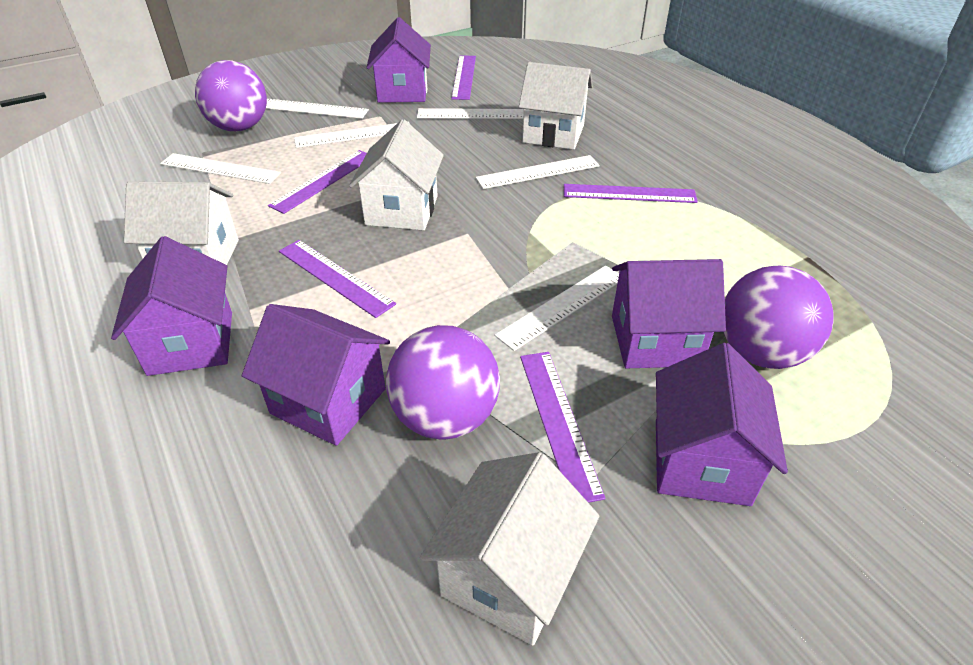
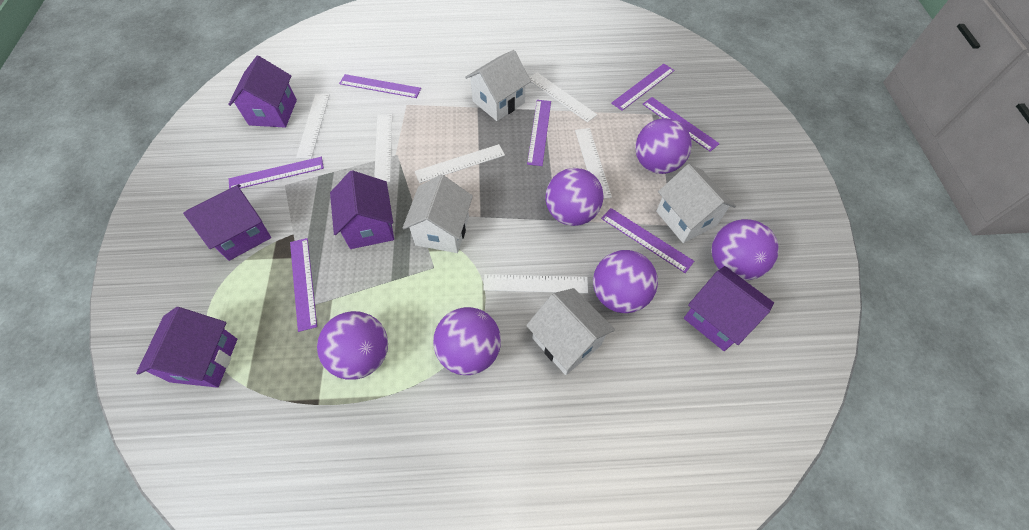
purple ball: 3 -> 6
purple ruler: 5 -> 7

